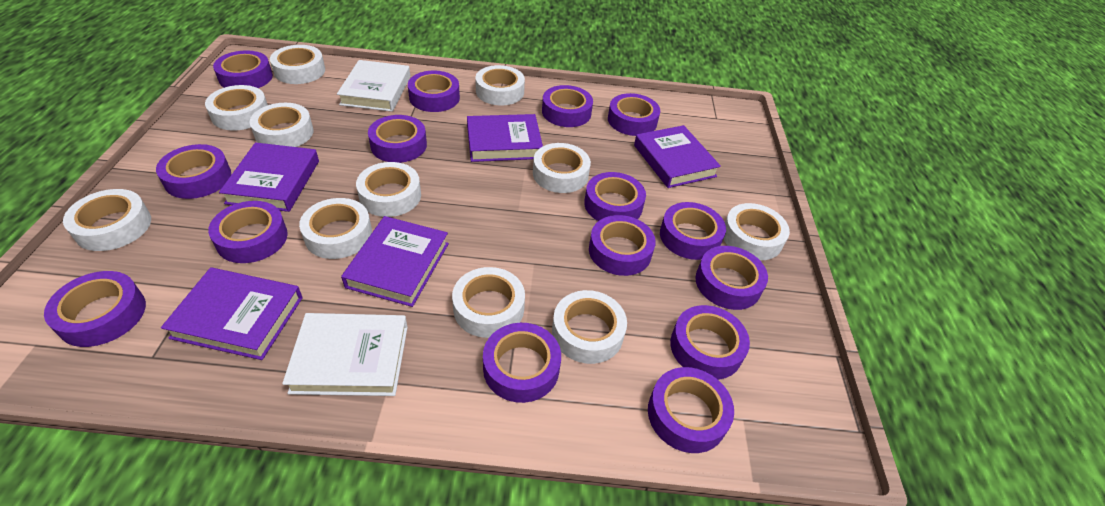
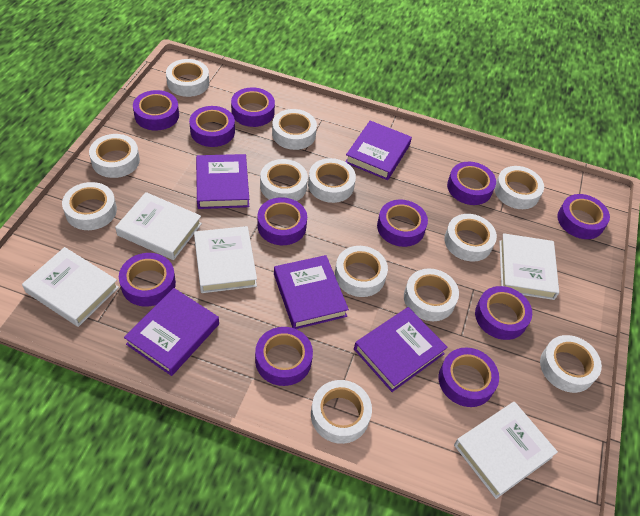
purple tape: 15 -> 11
white book: 2 -> 5
white tape: 11 -> 12

